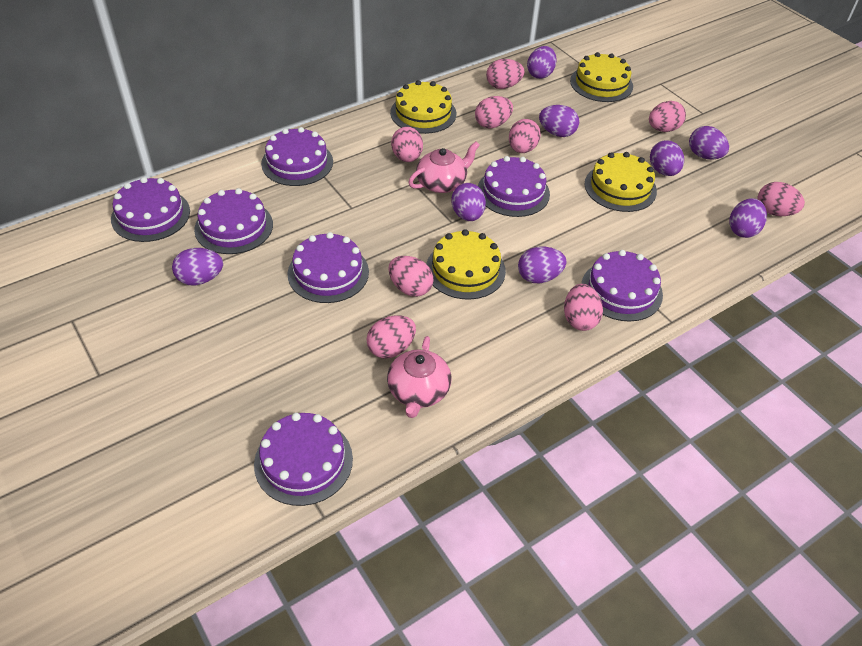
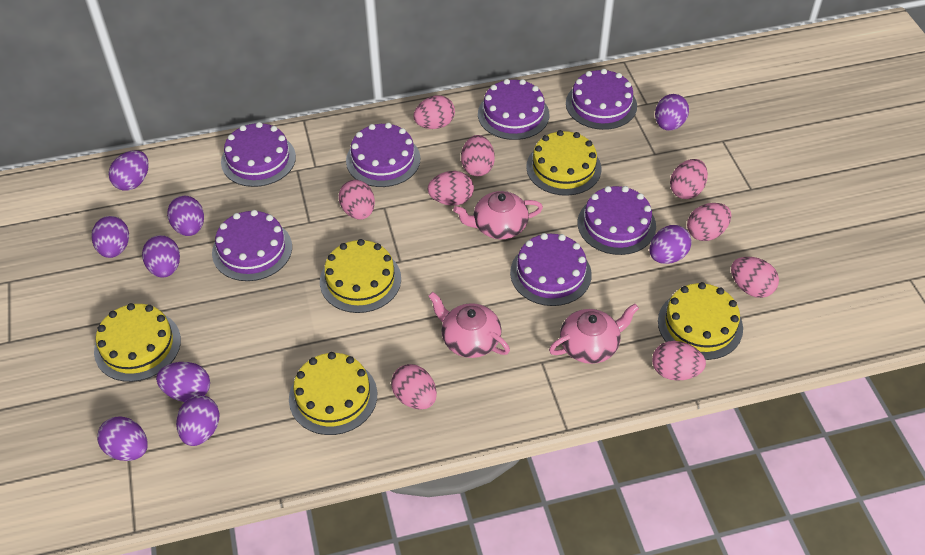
pink teapot: 2 -> 3
purple egg: 8 -> 9
yellow cake: 4 -> 5

